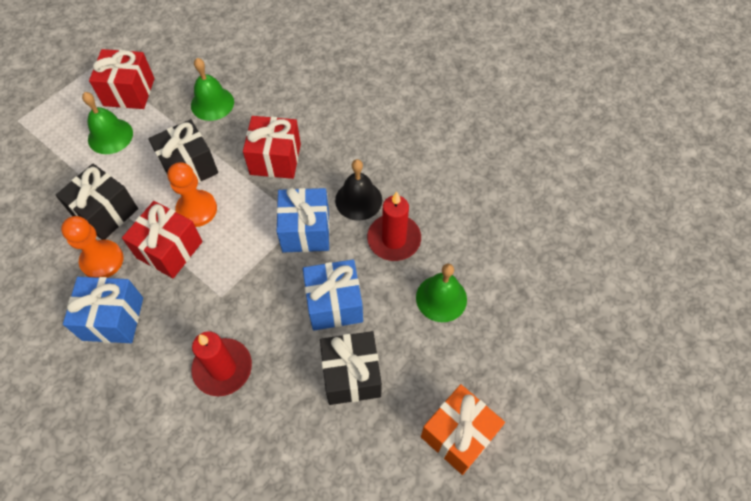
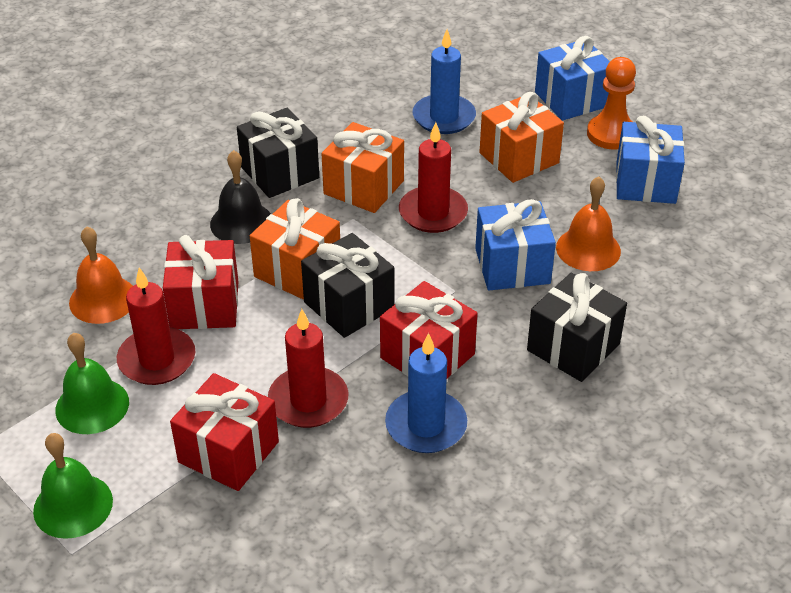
blue candle: 0 -> 2
green bell: 3 -> 2
orange bell: 0 -> 2
orange gift: 1 -> 3
orange pawn: 2 -> 1
red candle: 2 -> 3

